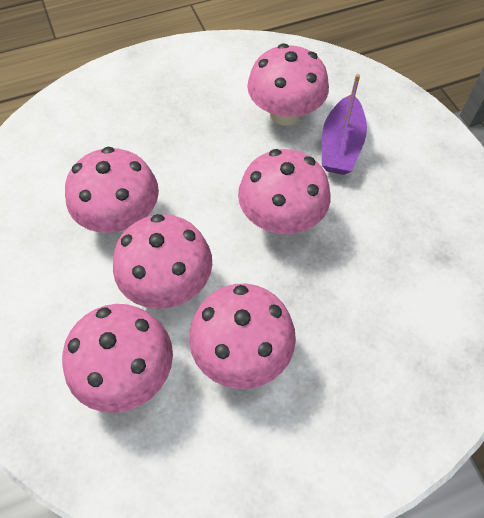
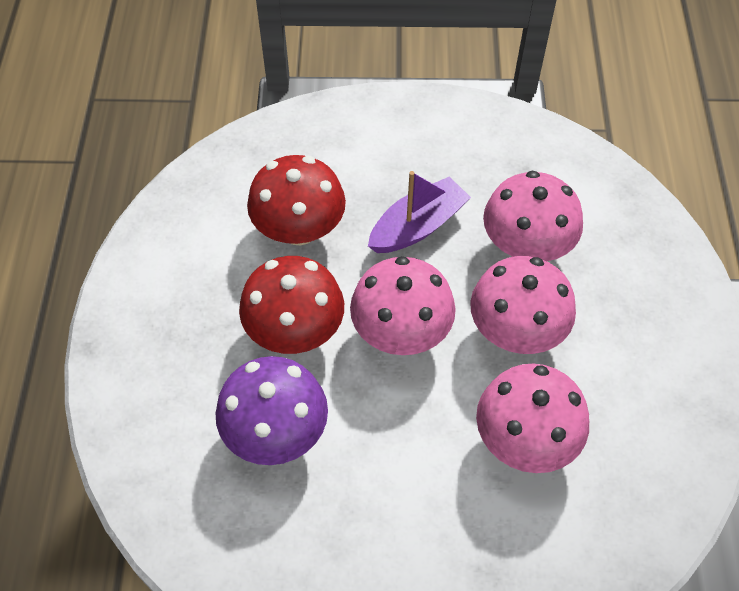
pink mushroom: 6 -> 4
purple mushroom: 0 -> 1
red mushroom: 0 -> 2

